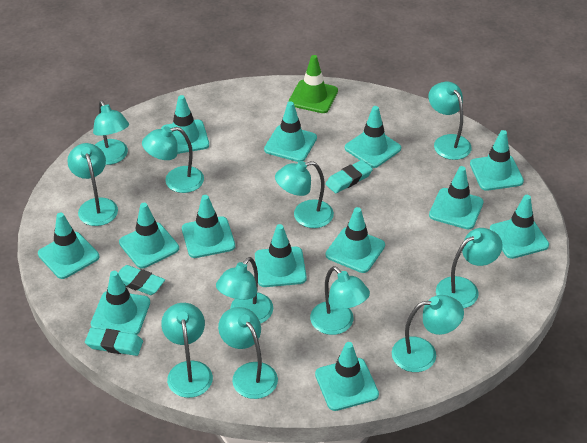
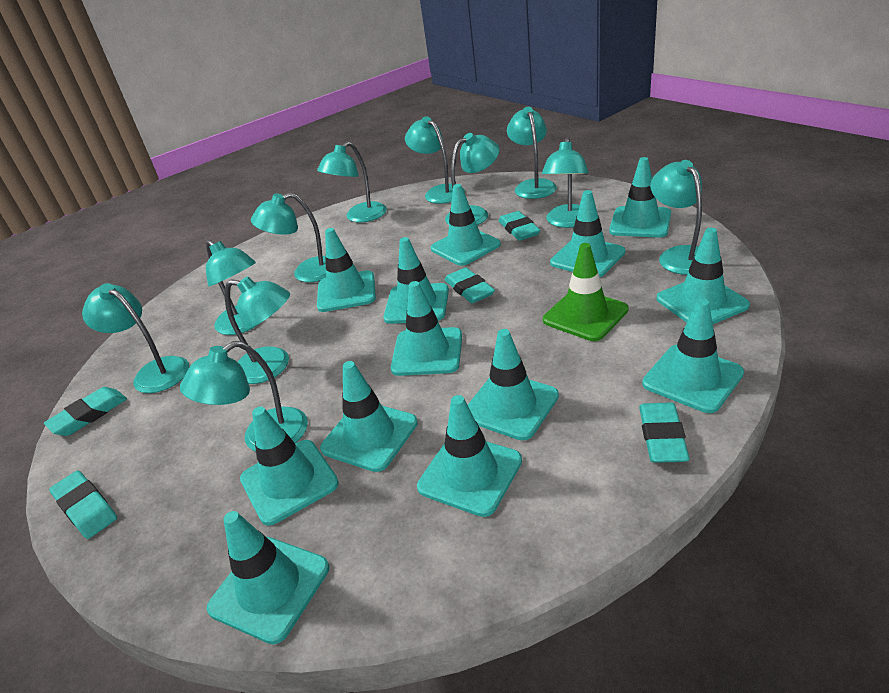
turquoise eraser: 3 -> 5

